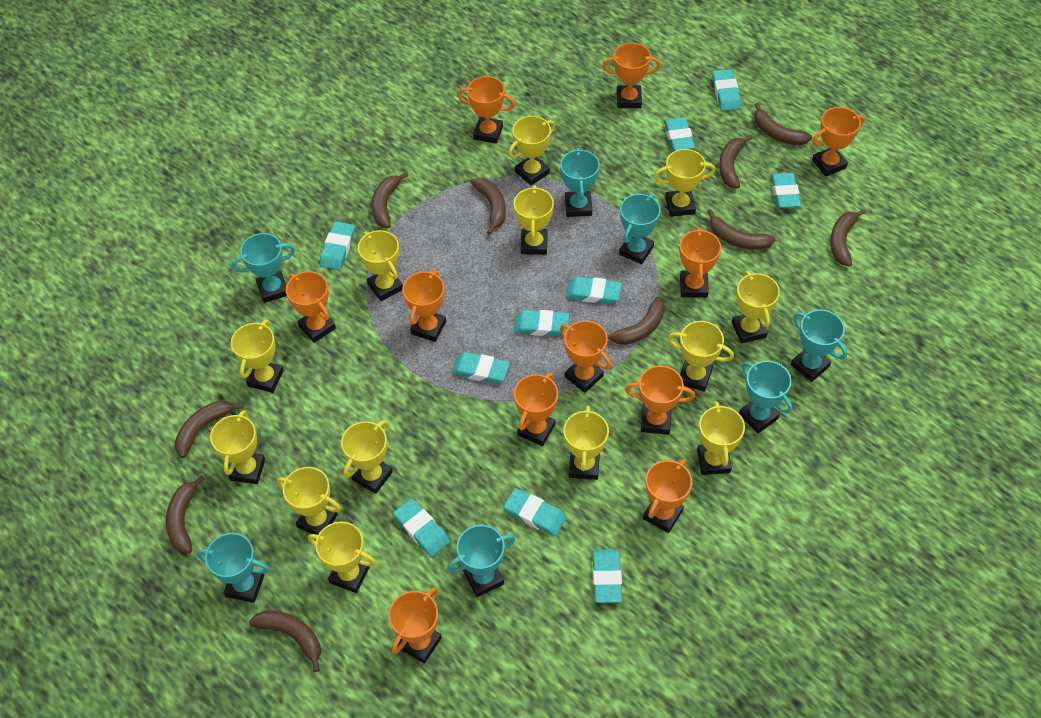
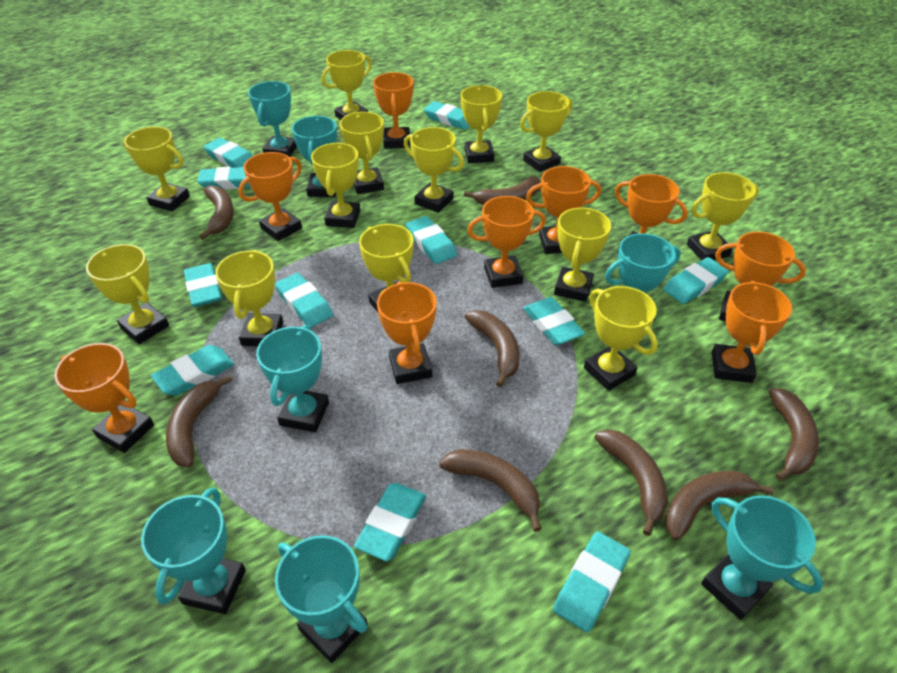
brown banana: 10 -> 8
orange trophy: 11 -> 9
turquoise eraser: 10 -> 11

